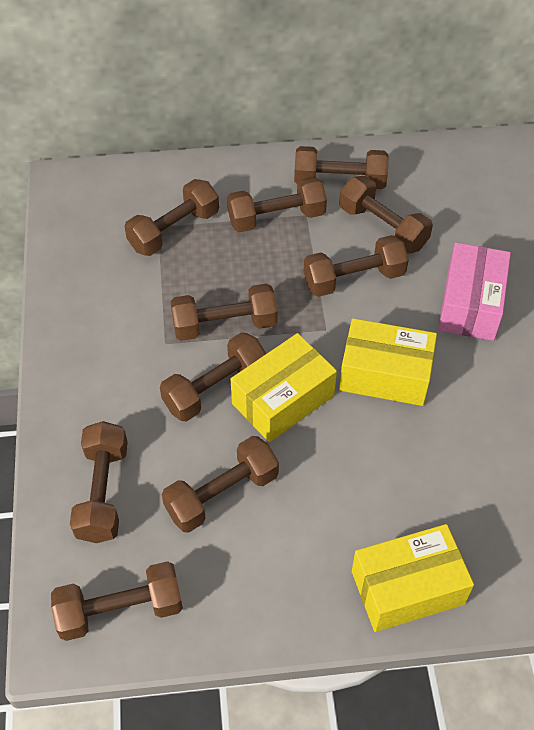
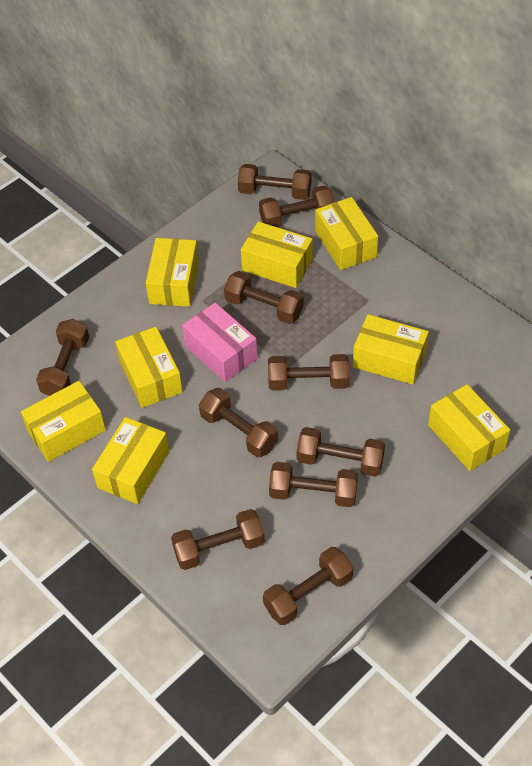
yellow box: 3 -> 8

